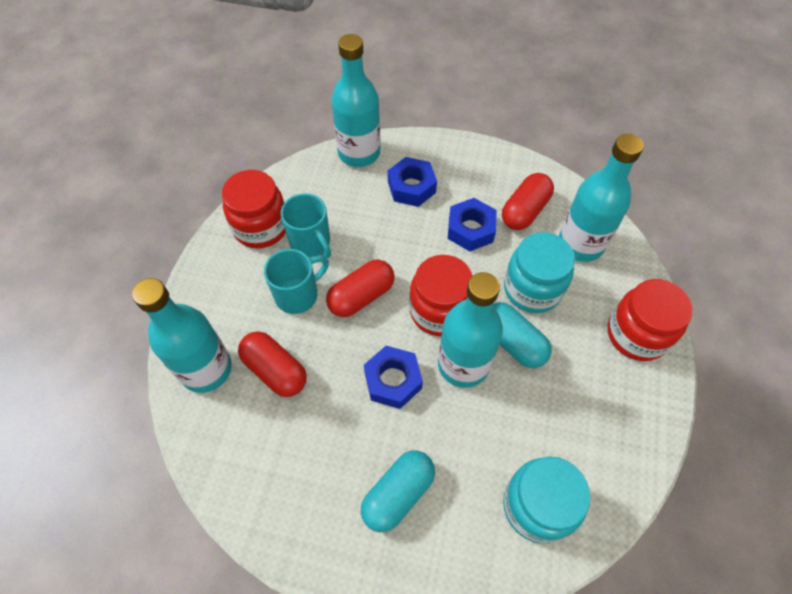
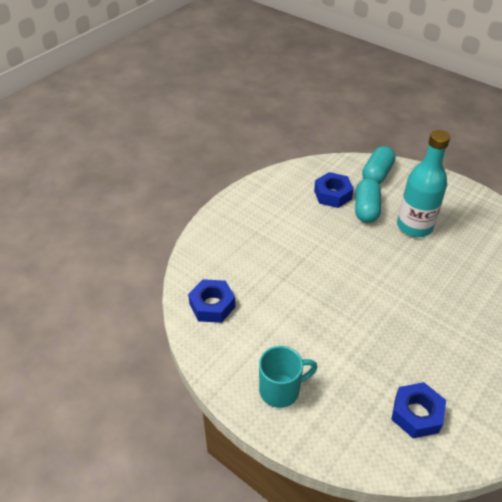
red capsule: 3 -> 0
red jar: 3 -> 0
turquoise bottle: 4 -> 1
turquoise jar: 2 -> 0
turquoise mug: 2 -> 1

